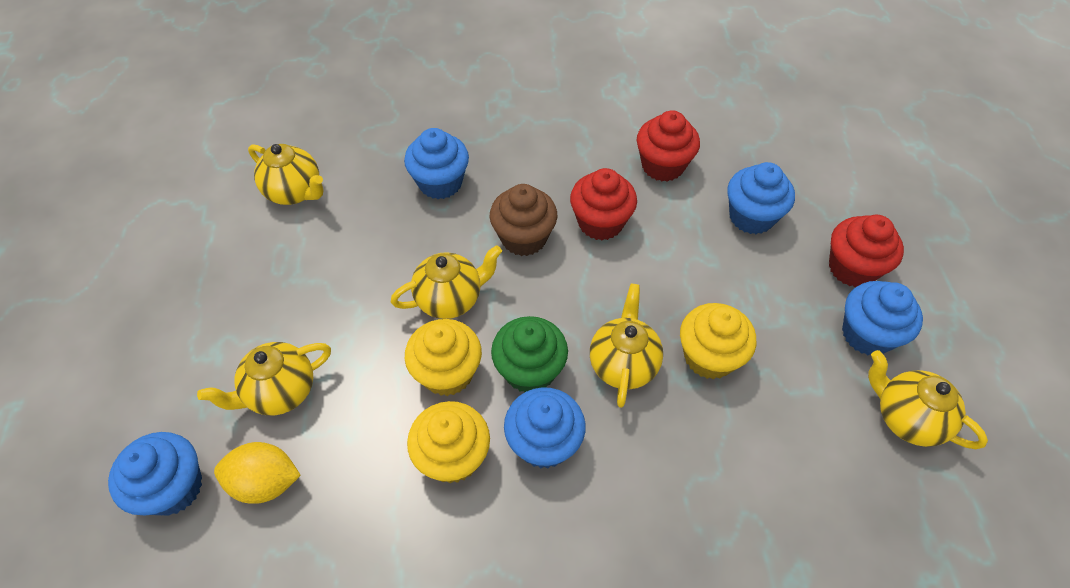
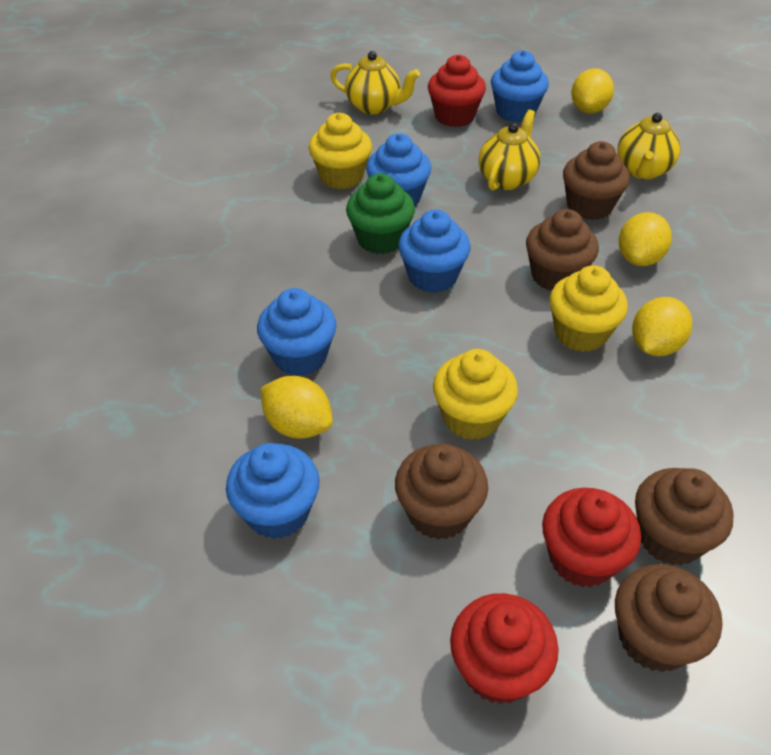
brown cupcake: 1 -> 5
yellow lemon: 1 -> 4
yellow teapot: 5 -> 3

